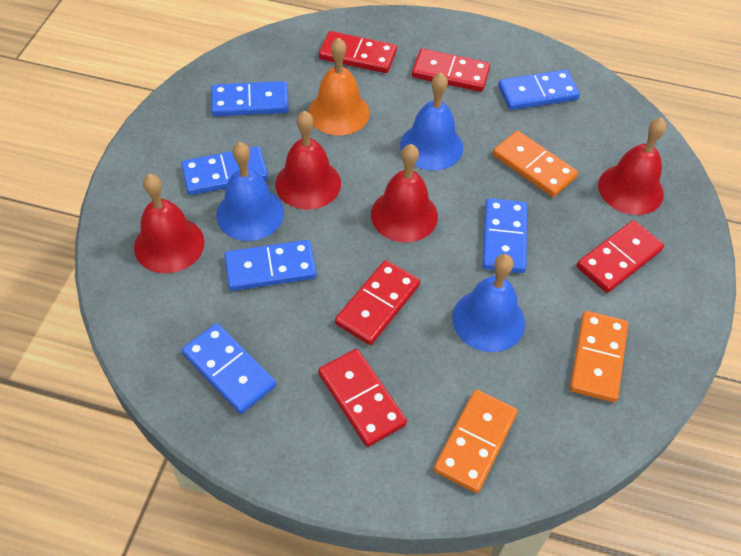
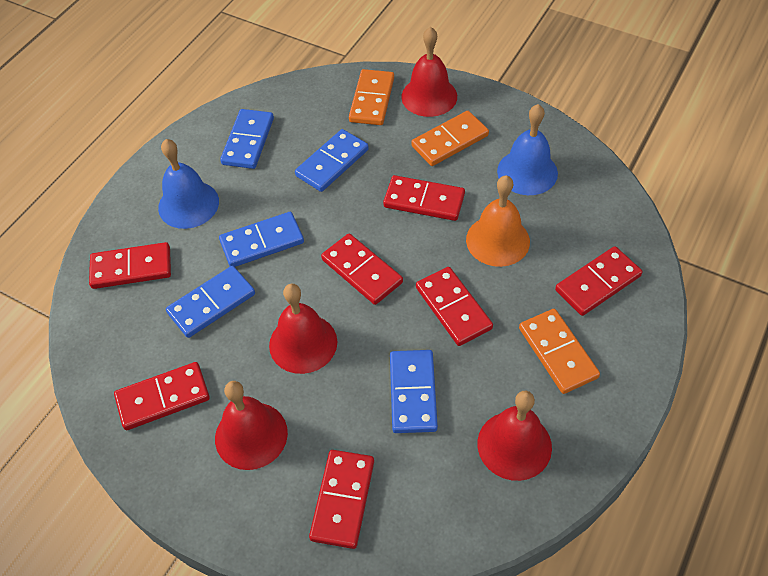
blue bell: 3 -> 2
blue domino: 6 -> 5
red domino: 5 -> 7

